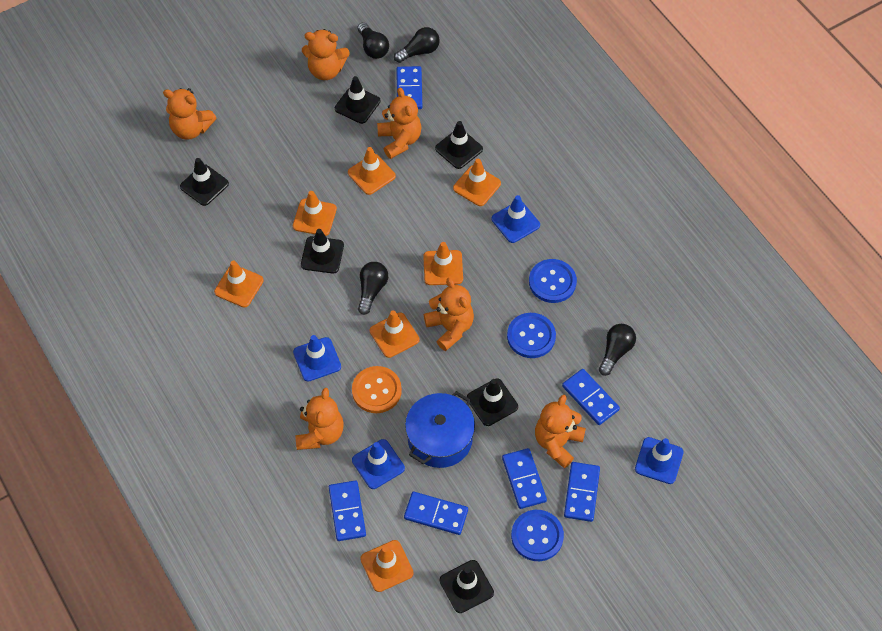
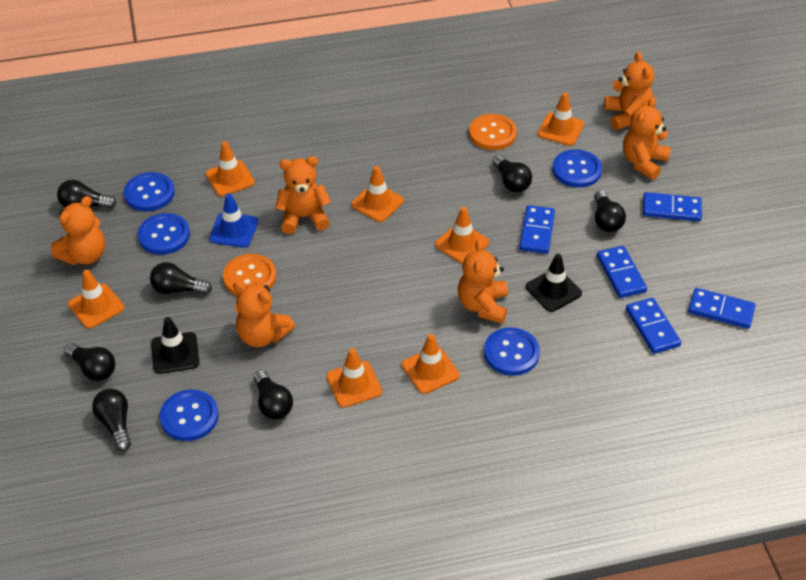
black light bulb: 4 -> 7
black traffic cone: 6 -> 2
blue button: 3 -> 5
blue domino: 6 -> 5
blue pot: 1 -> 0
blue traffic cone: 4 -> 1
orange button: 1 -> 2

